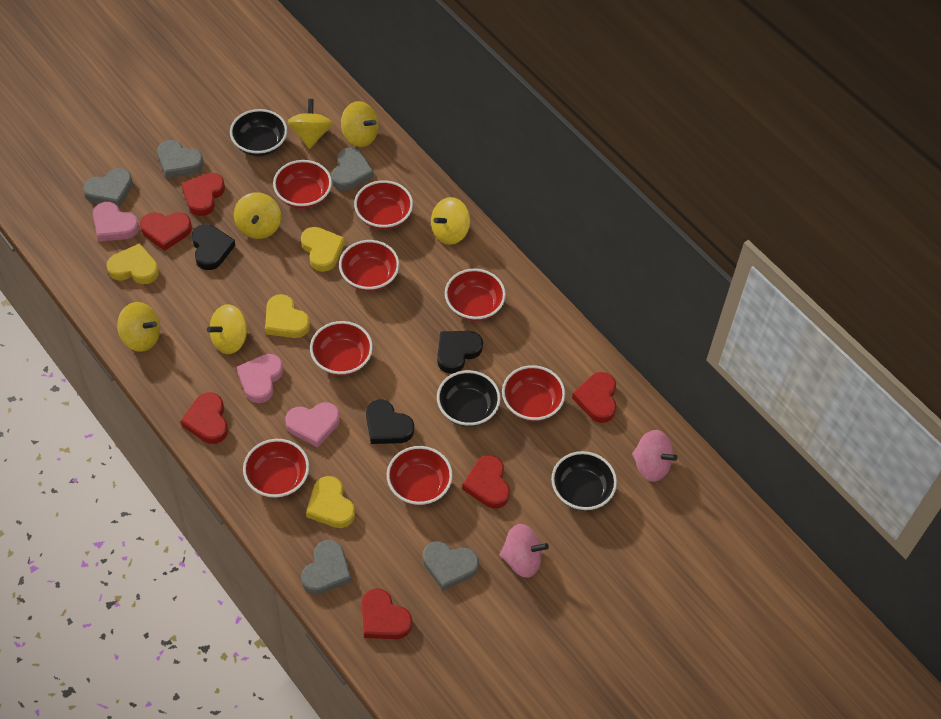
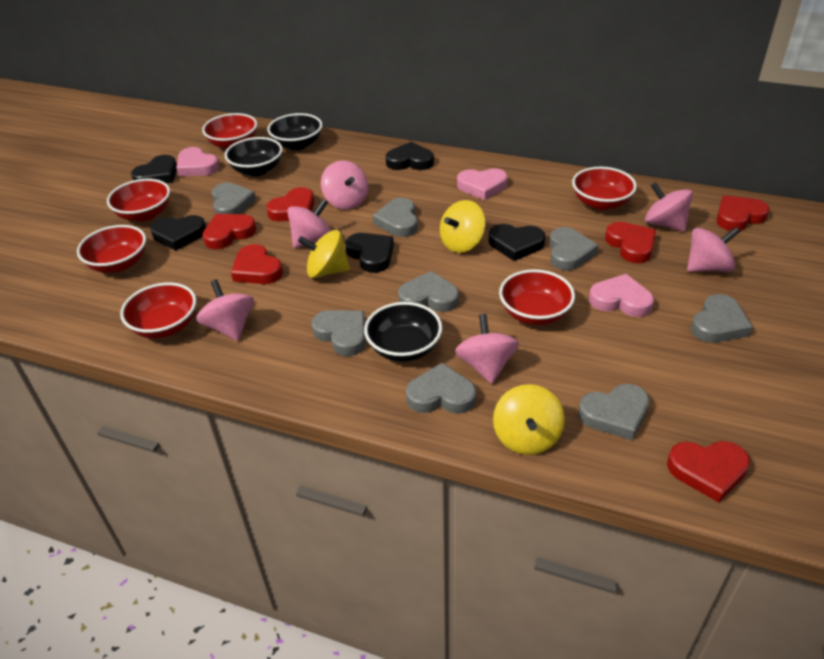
black heart: 3 -> 5
grey heart: 5 -> 8
pink spinning top: 2 -> 6
red bowl: 8 -> 6
yellow heart: 4 -> 0
yellow spinning top: 6 -> 3

